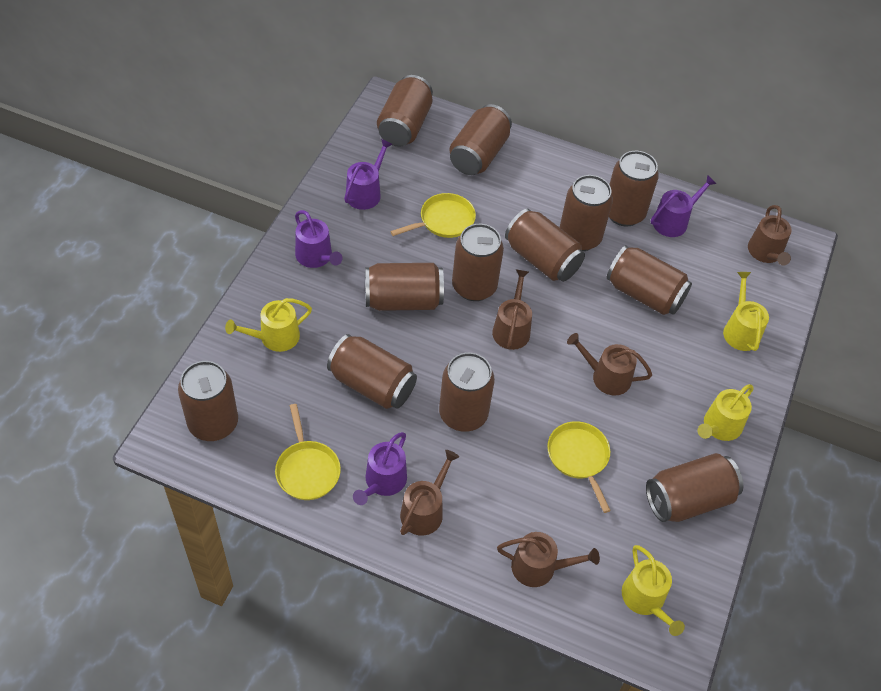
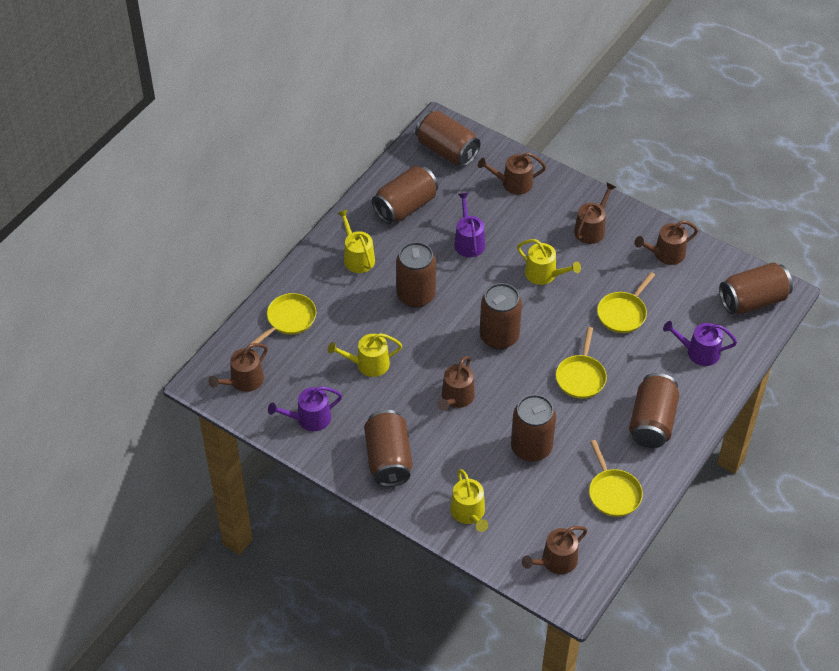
brown can: 12 -> 8
brown watering can: 5 -> 6
purple watering can: 4 -> 3
yellow pan: 3 -> 4

